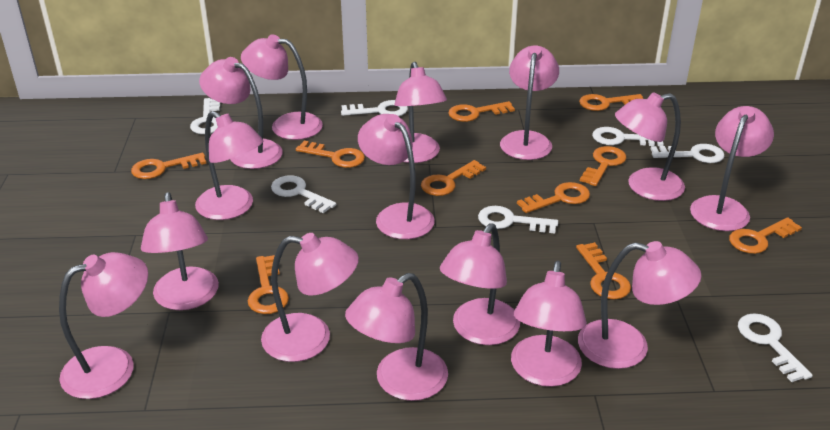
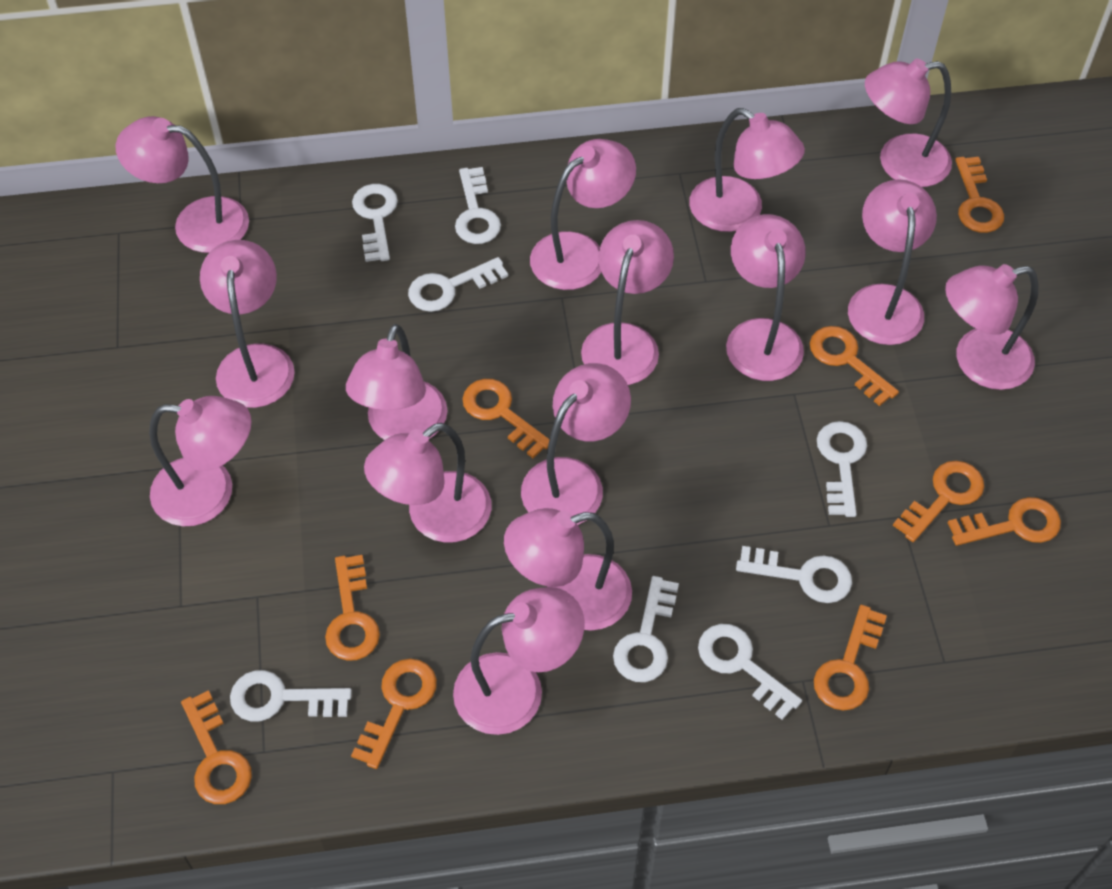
orange key: 10 -> 9
white key: 7 -> 8

